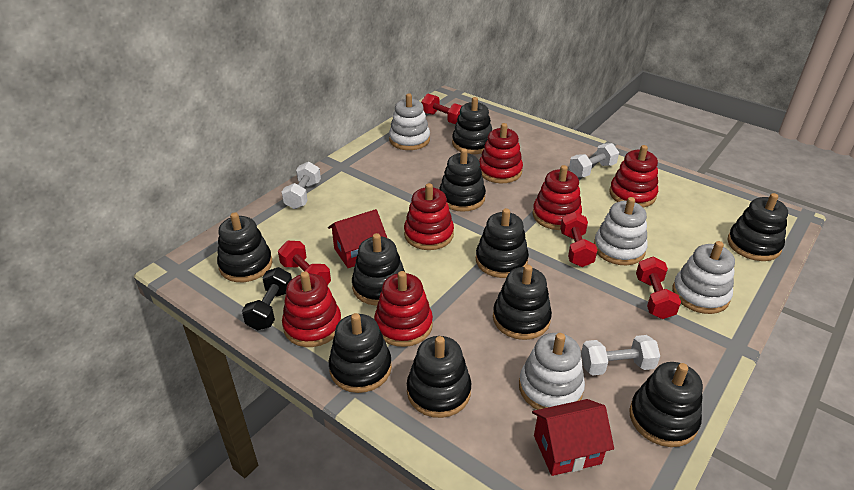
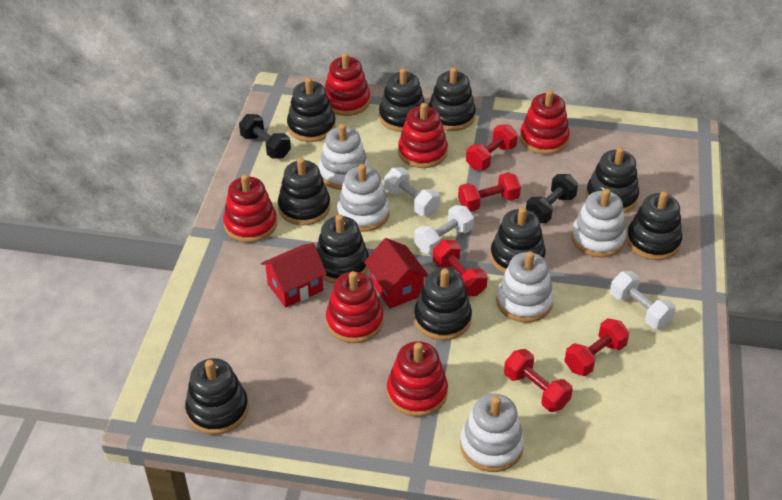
black dumbbell: 1 -> 2
red dumbbell: 4 -> 5
white stacking toy: 4 -> 5

